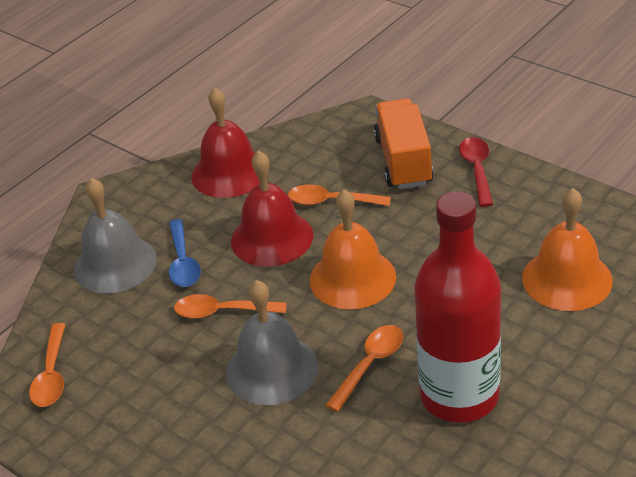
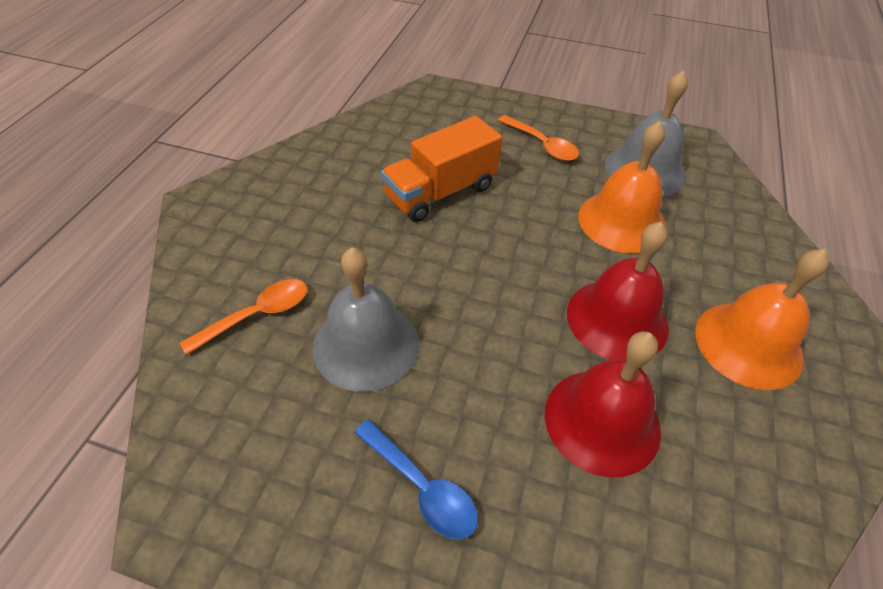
orange spoon: 4 -> 2
red bottle: 1 -> 0
red spoon: 1 -> 0

